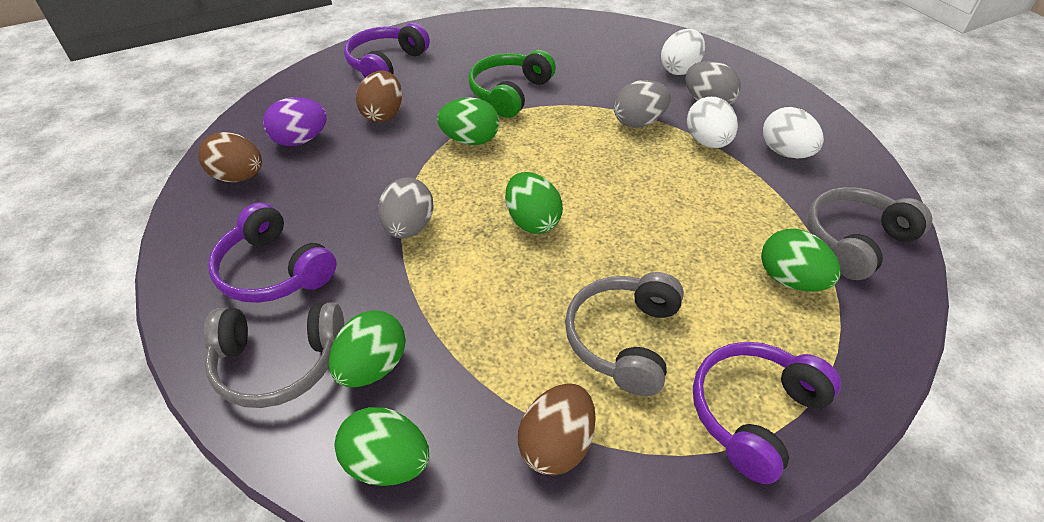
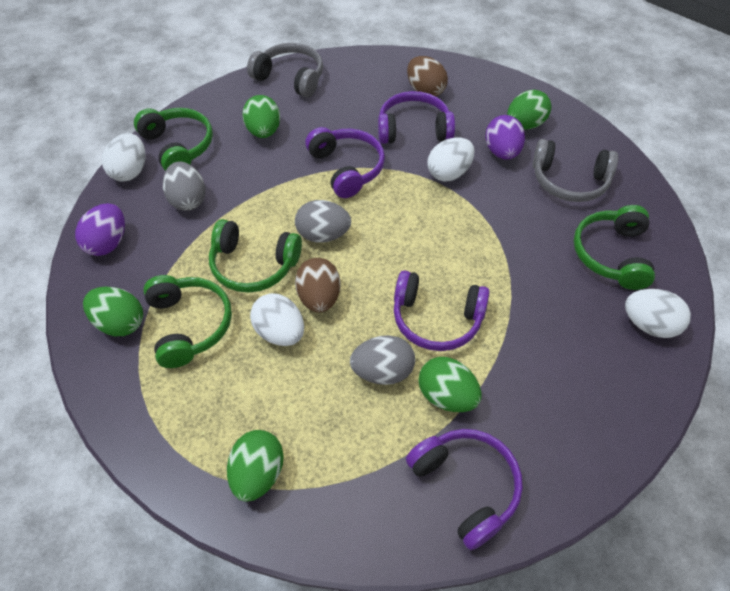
brown egg: 3 -> 2
green headphones: 1 -> 4
grey headphones: 3 -> 2
purple egg: 1 -> 2
purple headphones: 3 -> 4
white egg: 3 -> 4

